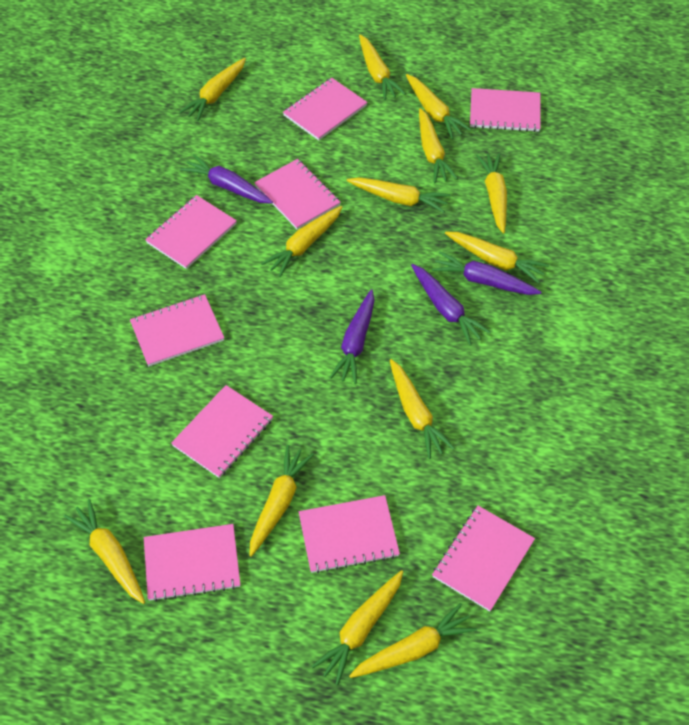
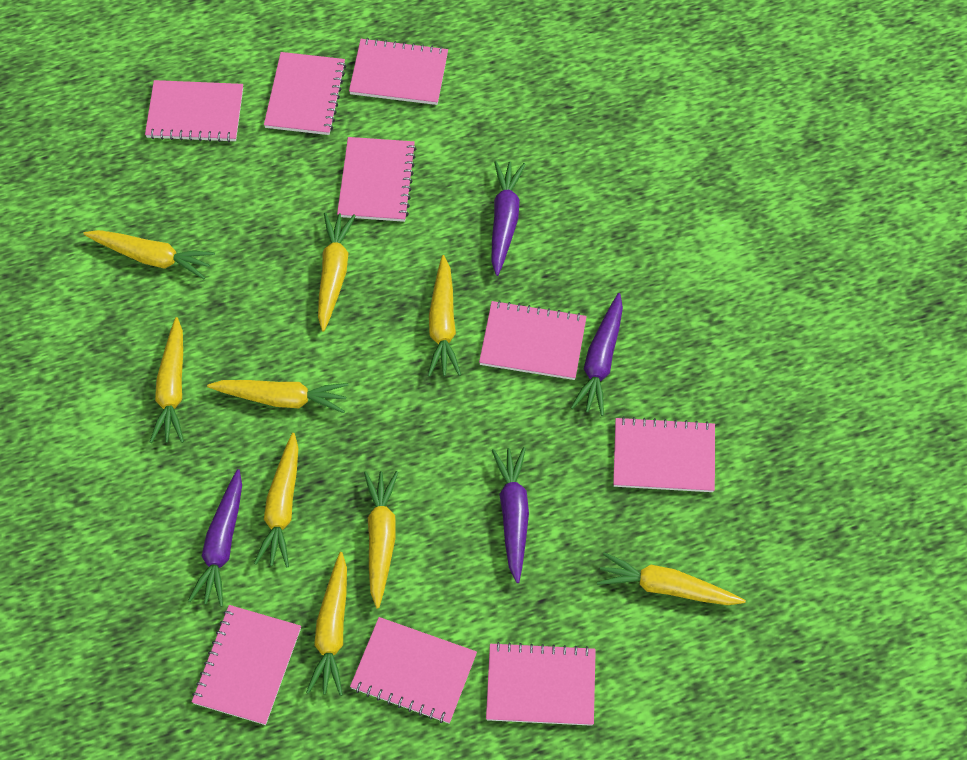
yellow carrot: 13 -> 9

